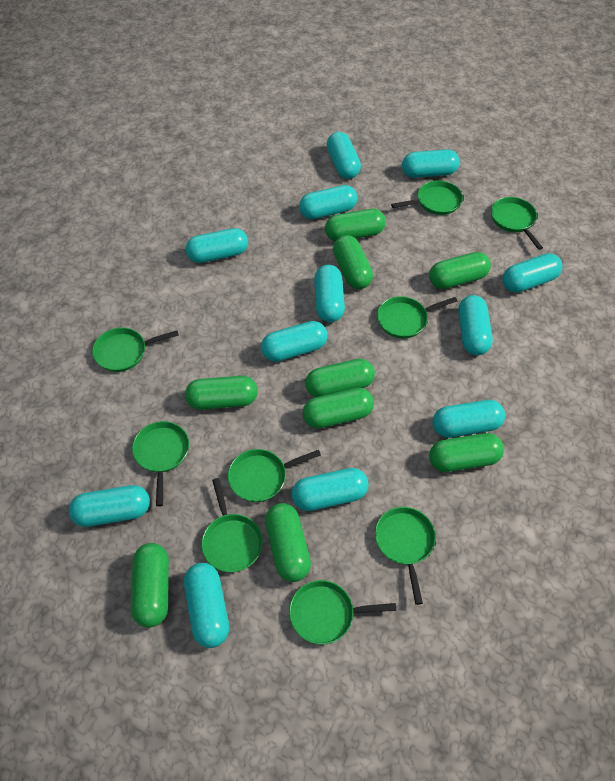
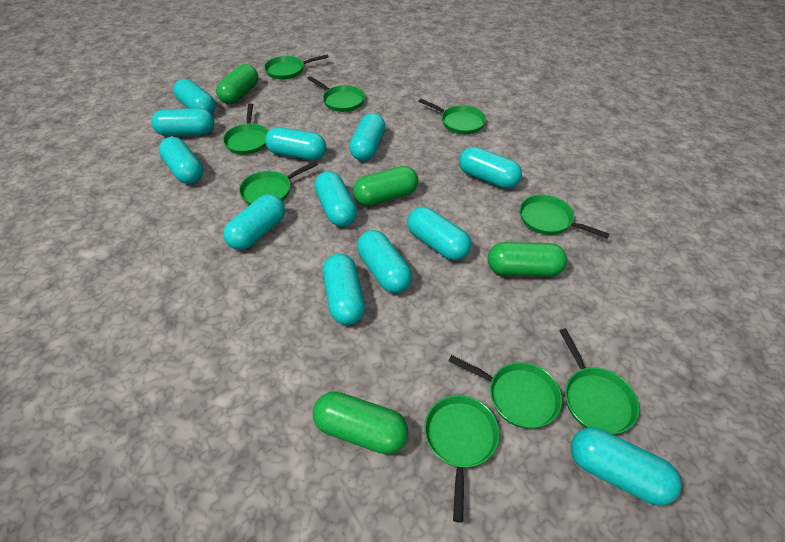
green capsule: 9 -> 4

